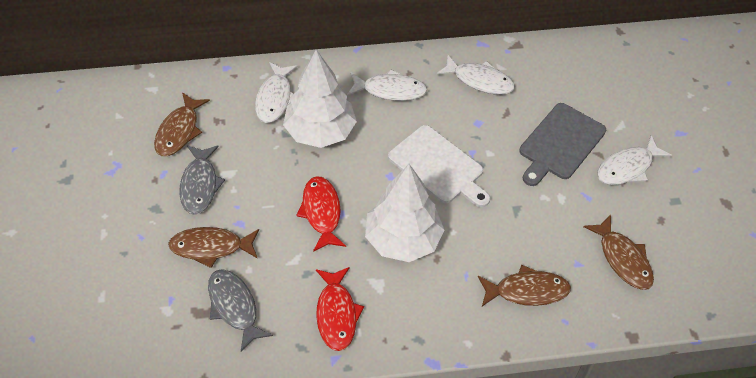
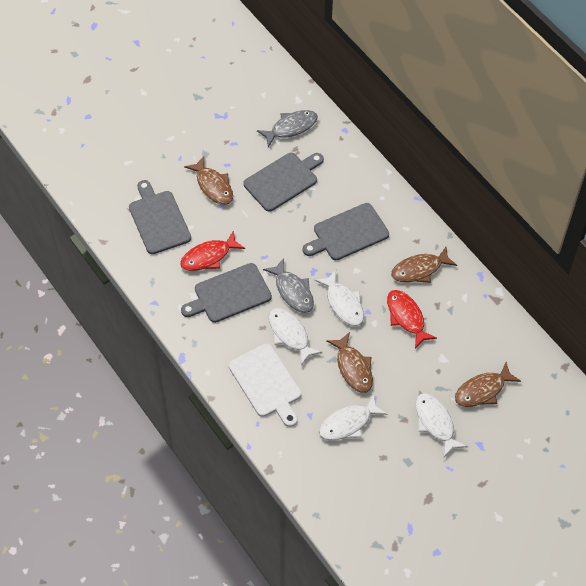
grey cutting board: 1 -> 4
white tree: 2 -> 0

